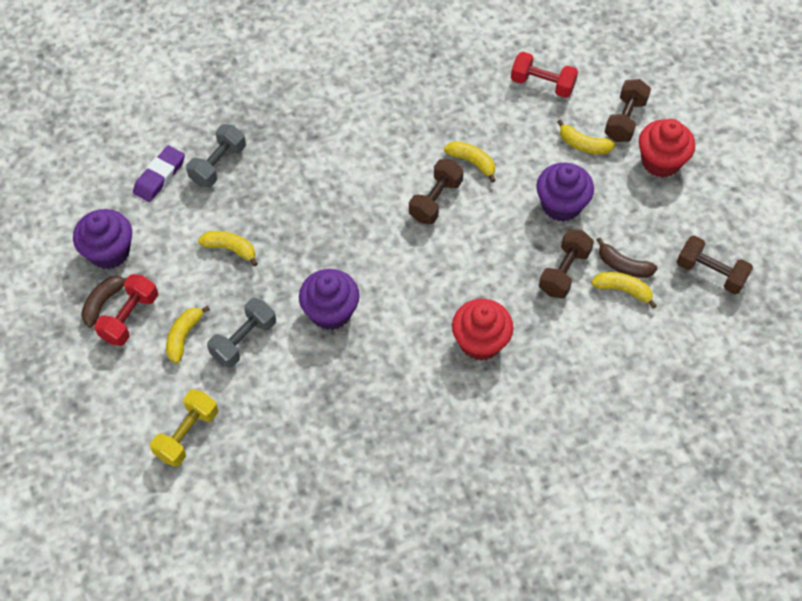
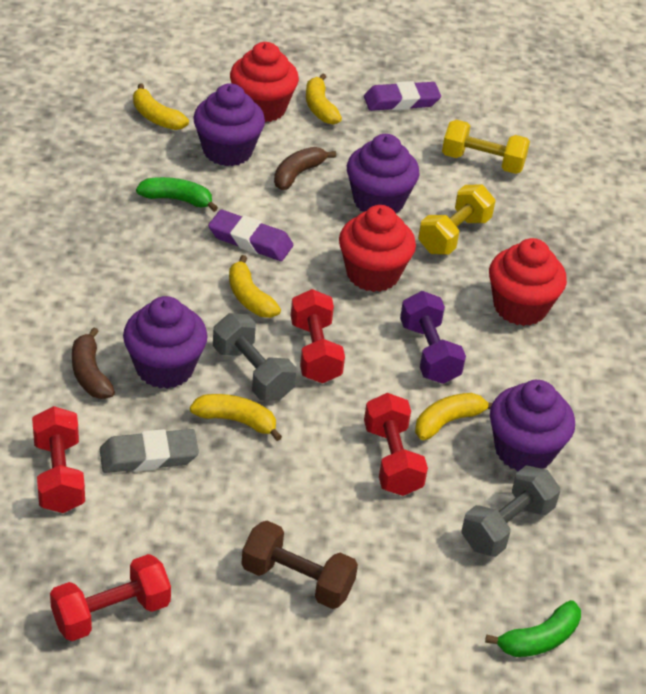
brown dumbbell: 4 -> 1
green banana: 0 -> 2
grey eraser: 0 -> 1
purple cupcake: 3 -> 4
purple dumbbell: 0 -> 1
purple eraser: 1 -> 2
red cupcake: 2 -> 3
red dumbbell: 2 -> 4
yellow dumbbell: 1 -> 2

